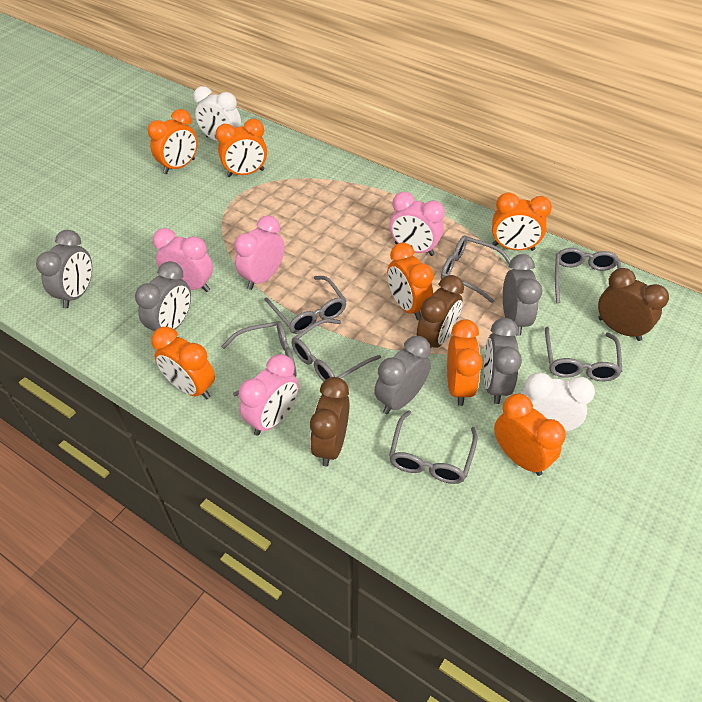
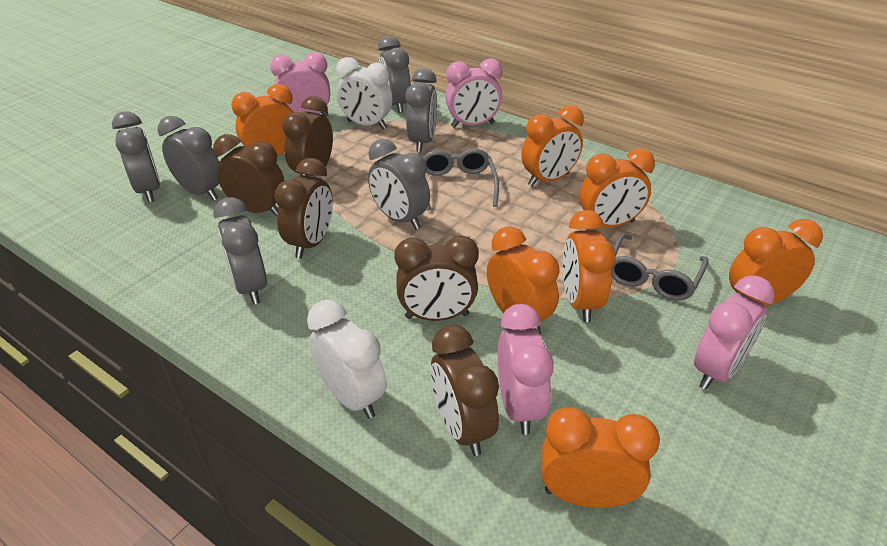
brown clock: 3 -> 5
grey clock: 5 -> 6
grey glasses: 7 -> 2

